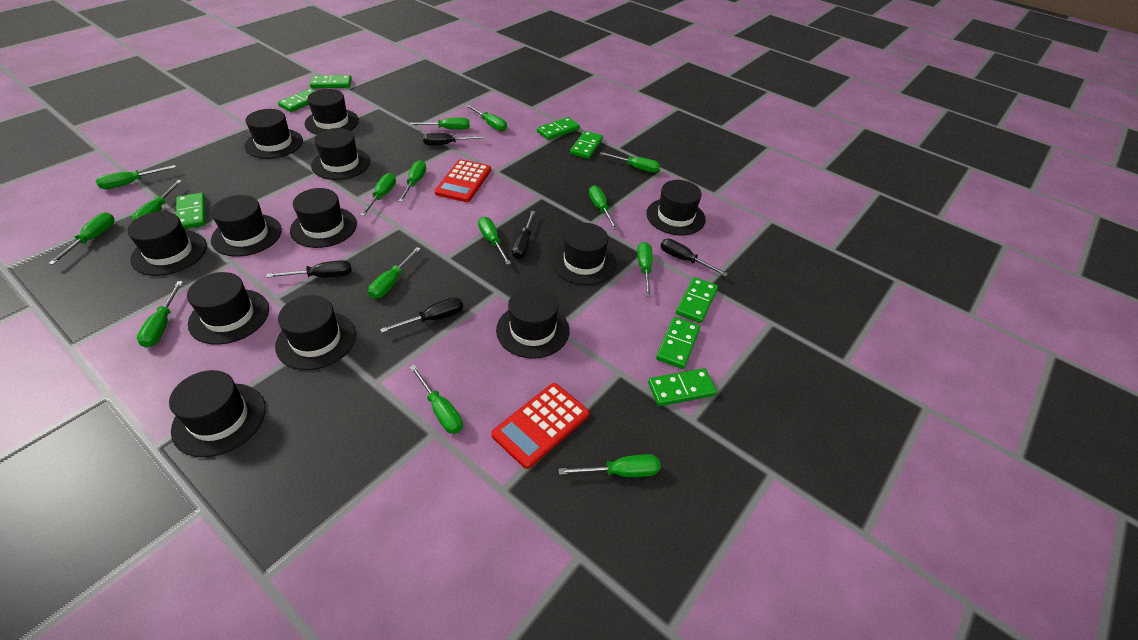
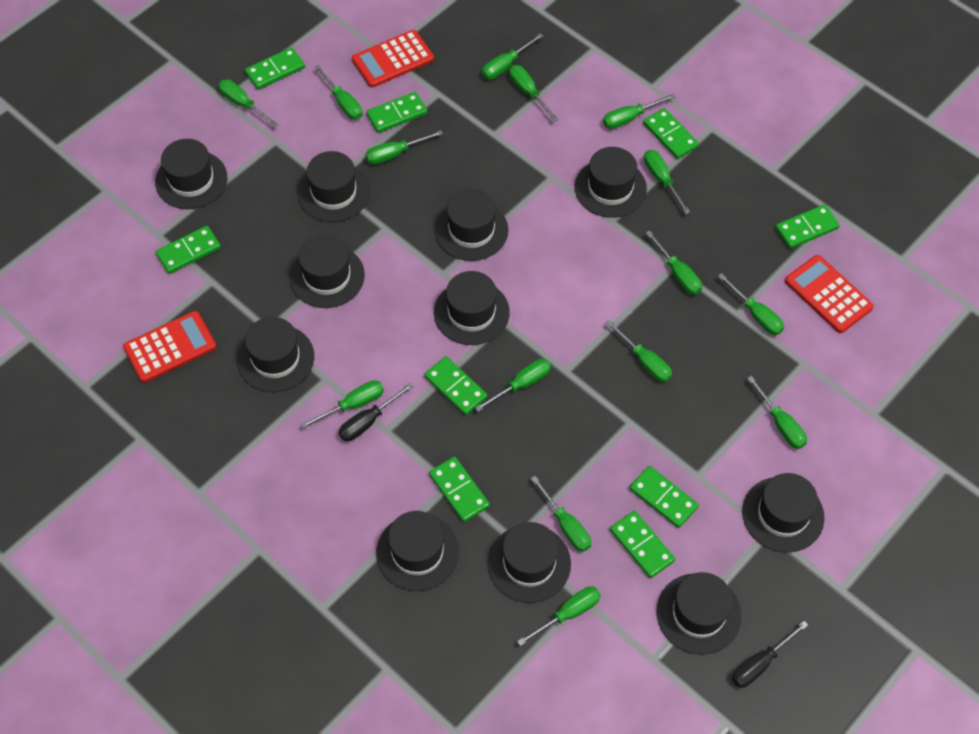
black hat: 12 -> 11
black screwdriver: 5 -> 2
green domino: 8 -> 9
red calculator: 2 -> 3

